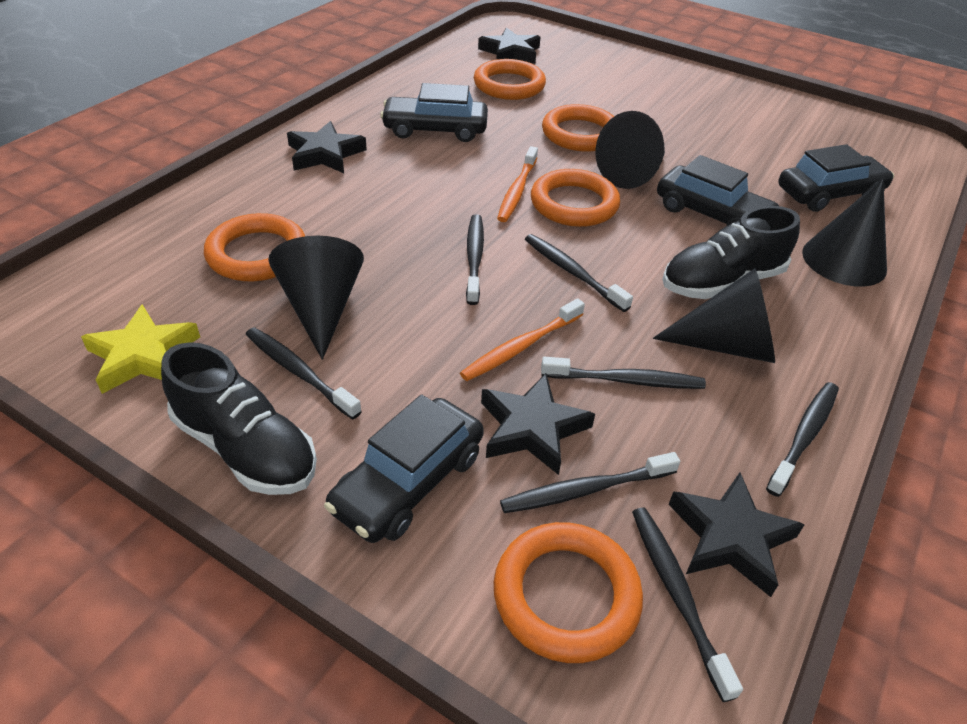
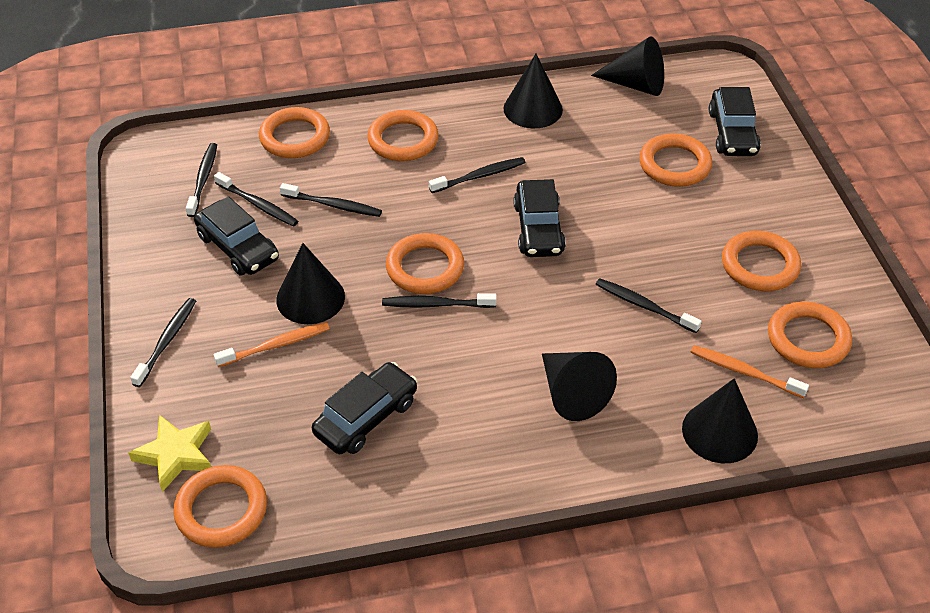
black cone: 4 -> 5
black shoe: 2 -> 0
black star: 4 -> 0
orange ring: 5 -> 7

